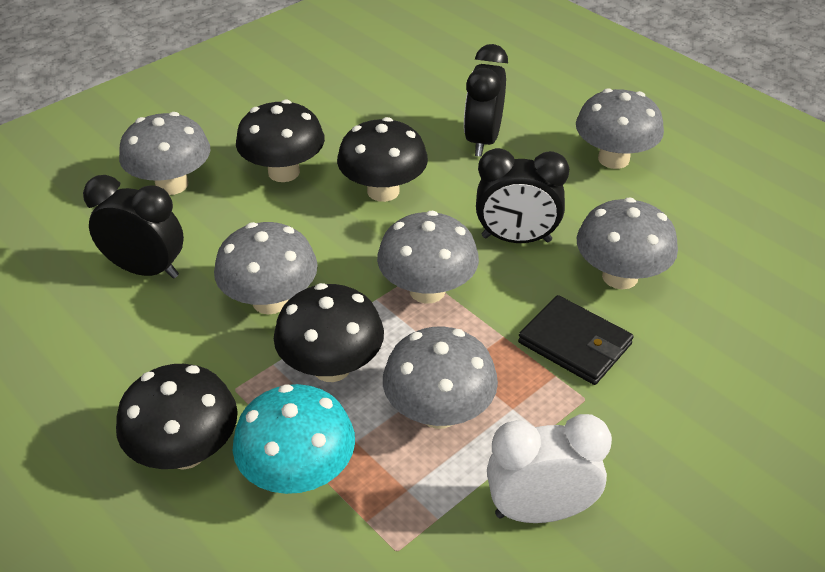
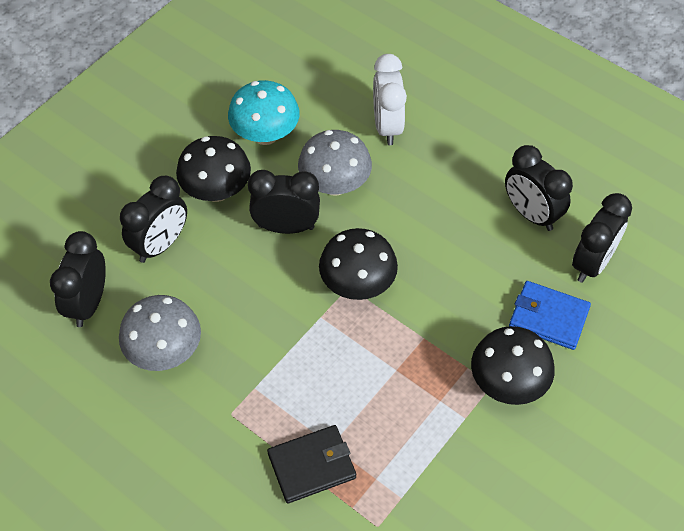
black clock: 3 -> 5
black mushroom: 4 -> 3
blue wallet: 0 -> 1
grey mushroom: 6 -> 2

